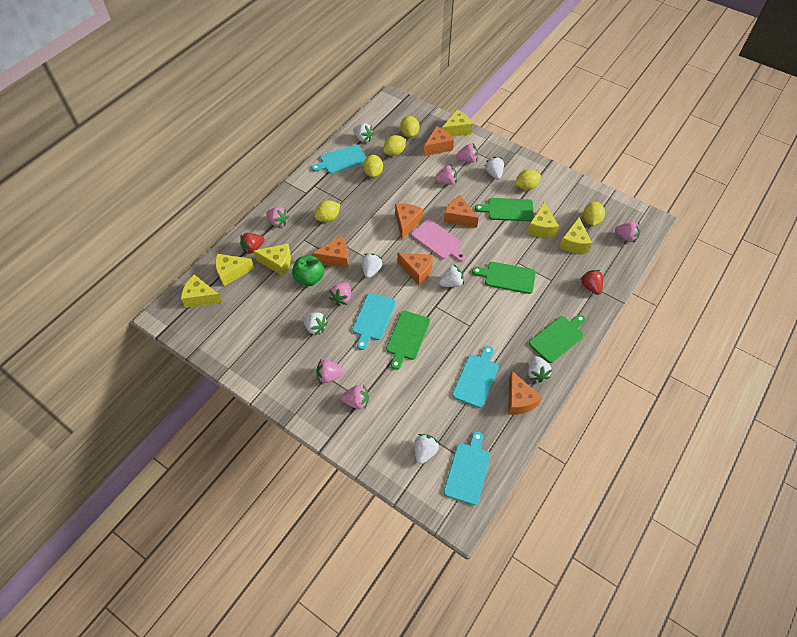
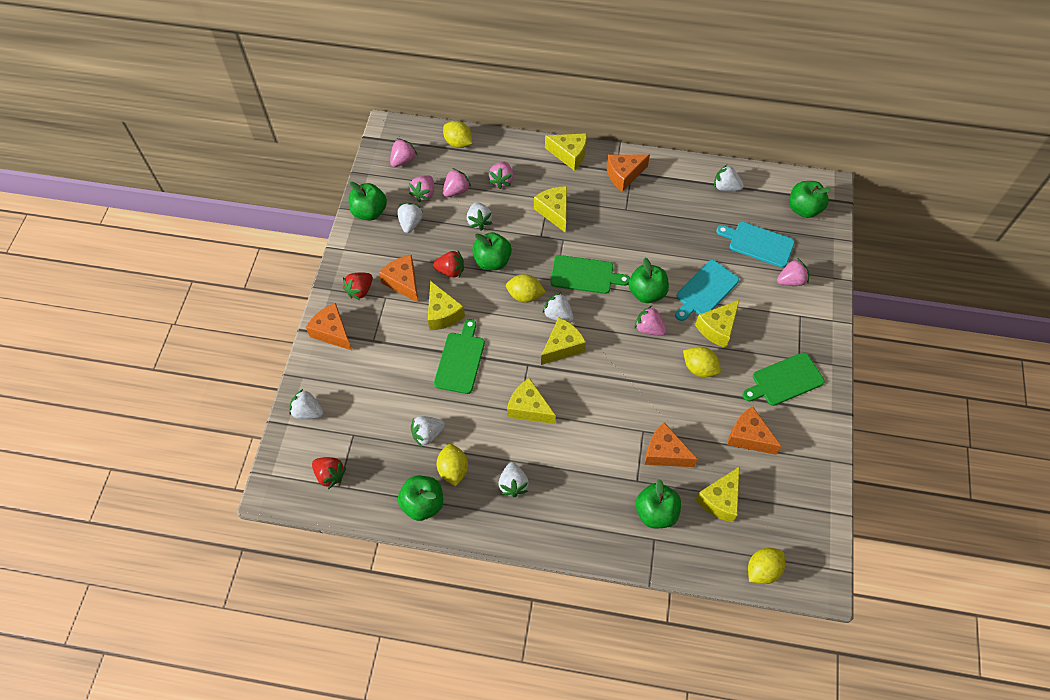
green apple: 1 -> 6
green cutting board: 4 -> 3
orange cheese: 6 -> 5
pink cutting board: 1 -> 0
pink strawberry: 7 -> 6
red strawberry: 2 -> 3
turquoise cutting board: 4 -> 2
yellow cheese: 6 -> 7
yellow lemon: 6 -> 5

